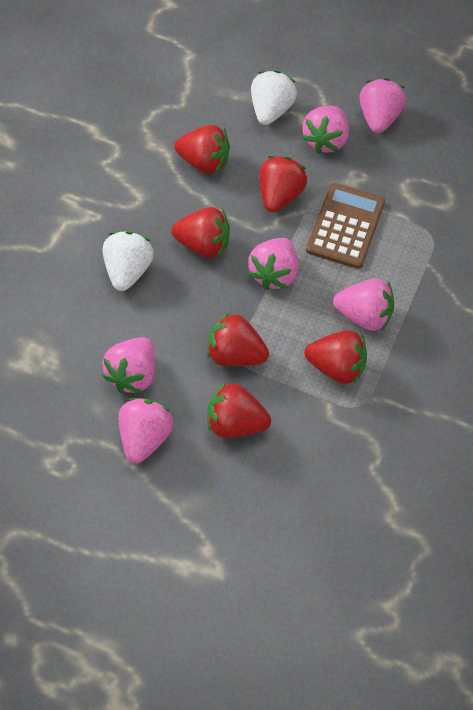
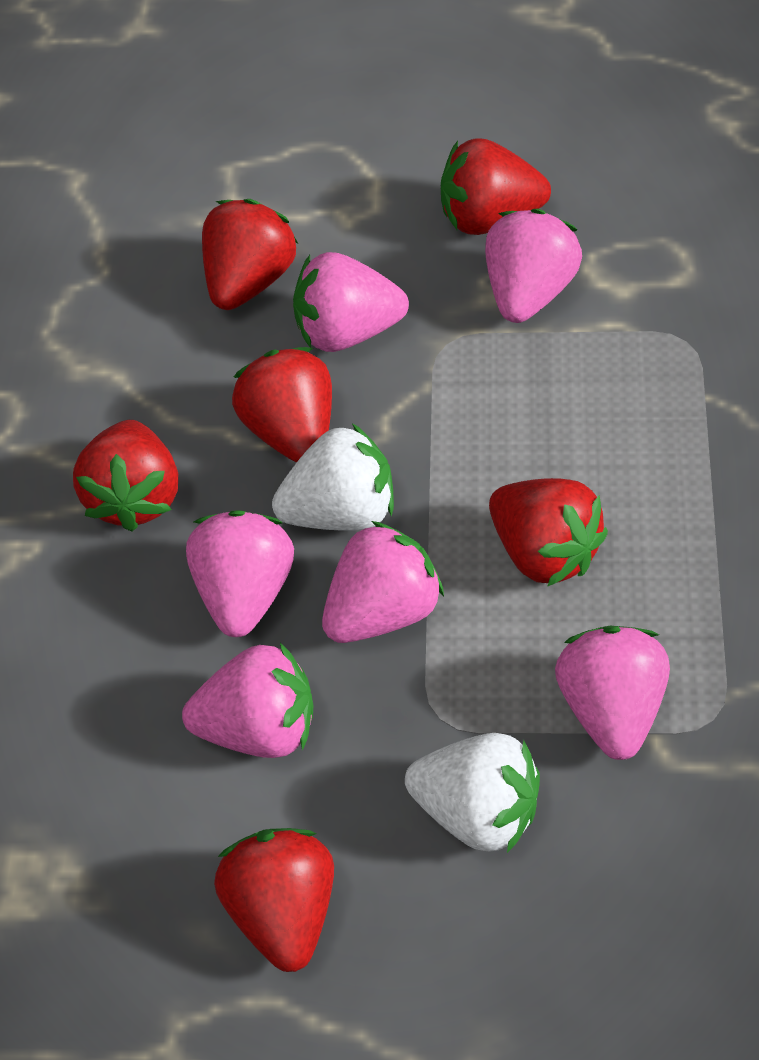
brown calculator: 1 -> 0

